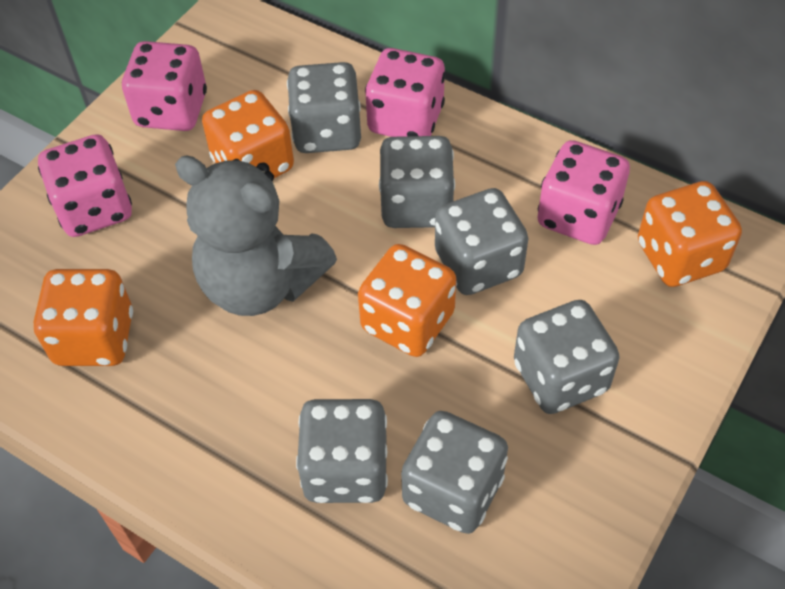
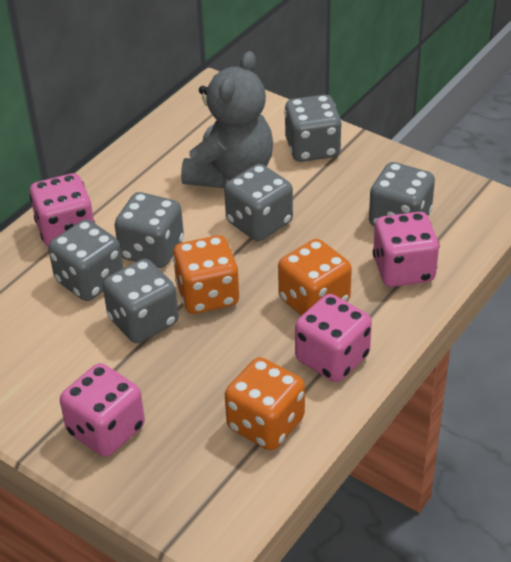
orange dice: 4 -> 3

